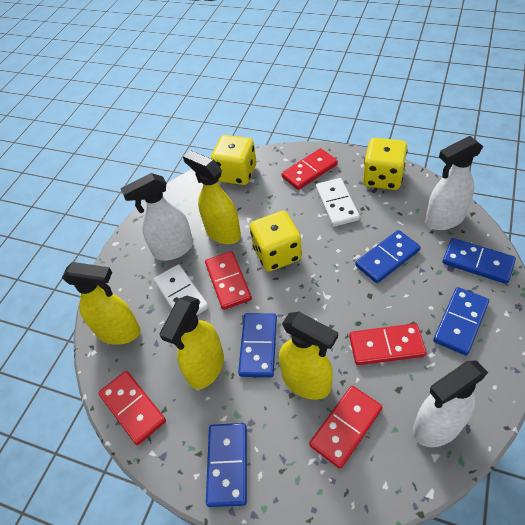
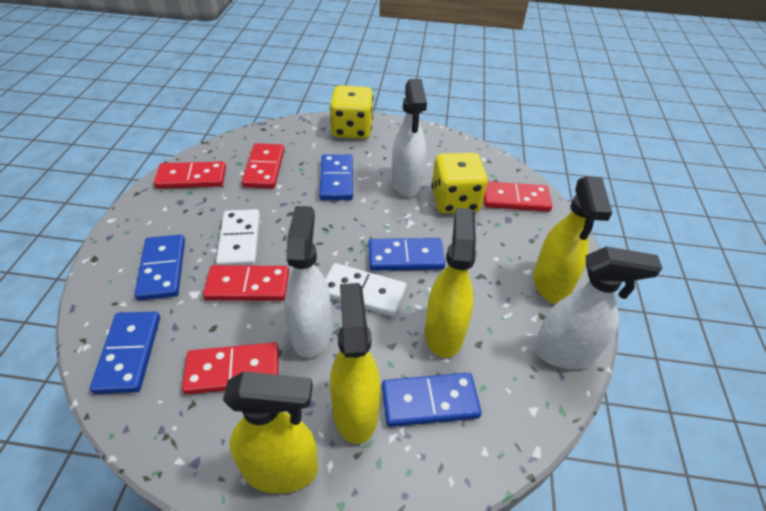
yellow dice: 3 -> 2

